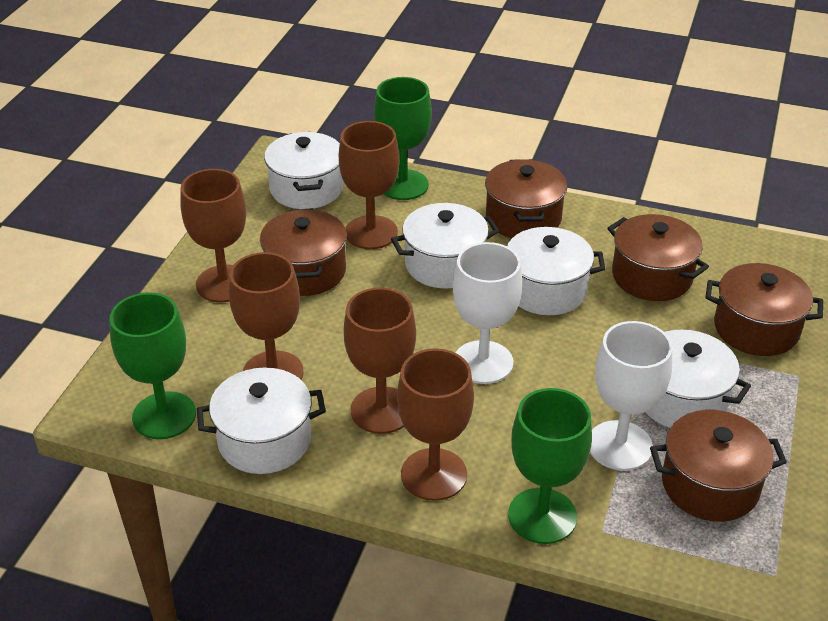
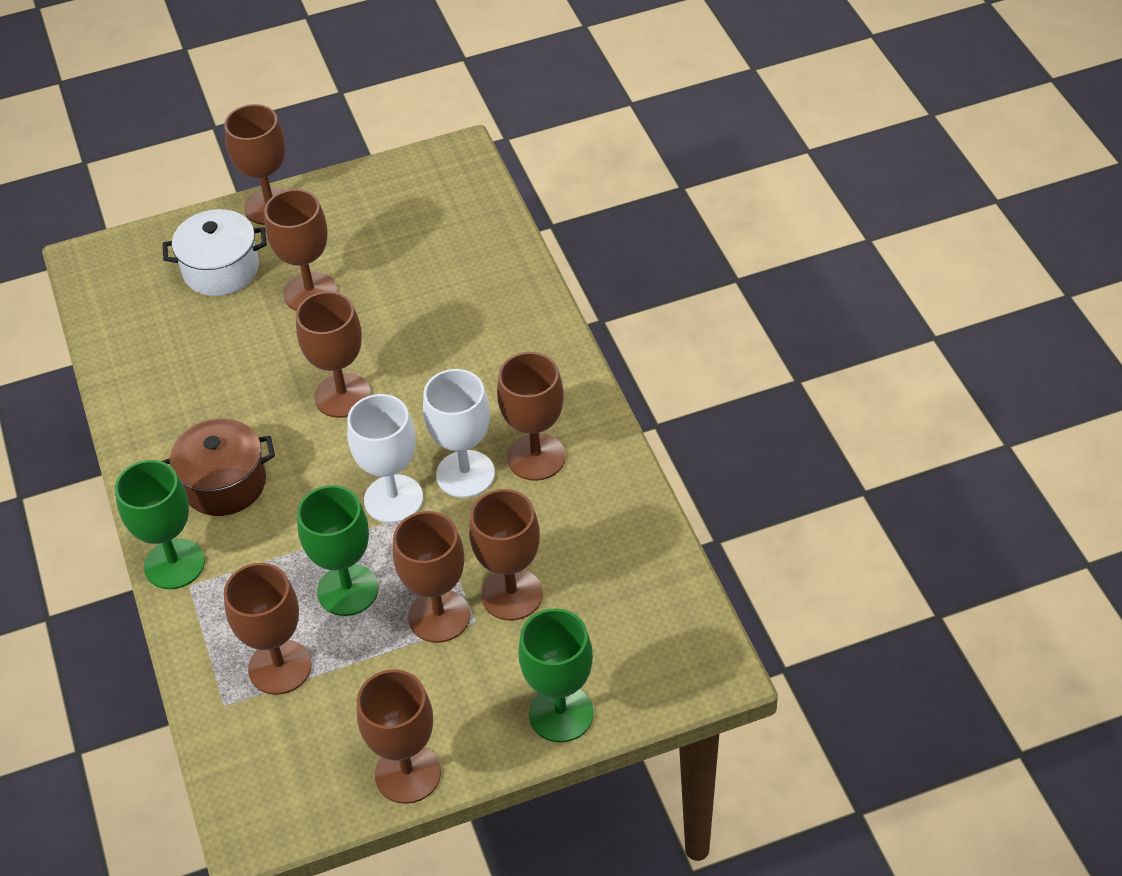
brown goblet: 5 -> 8
brown pot: 5 -> 1
white pot: 5 -> 1

